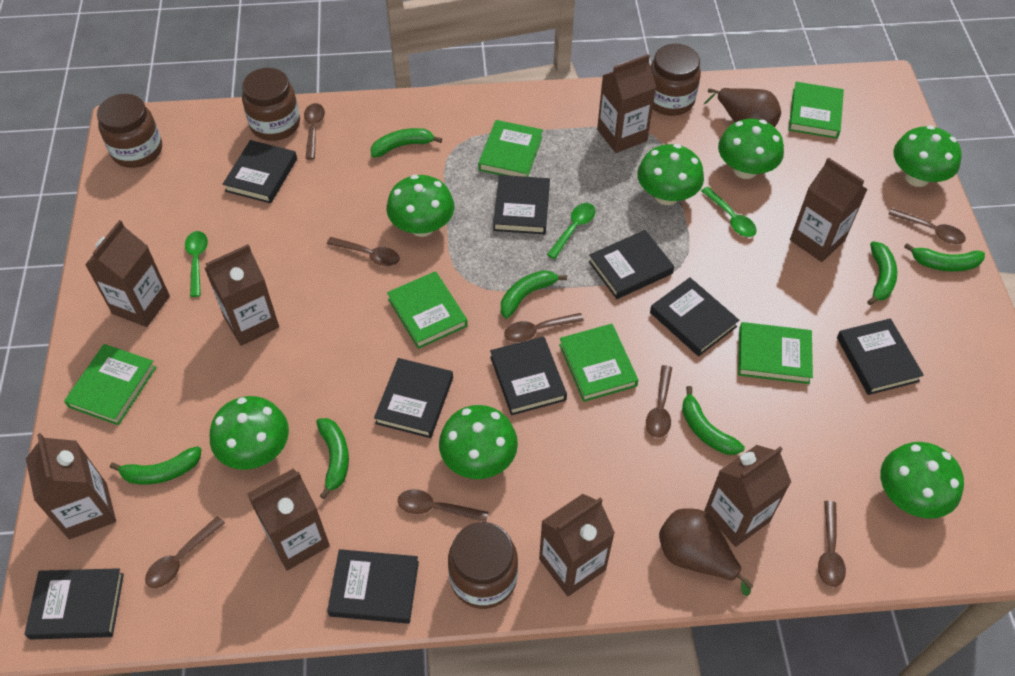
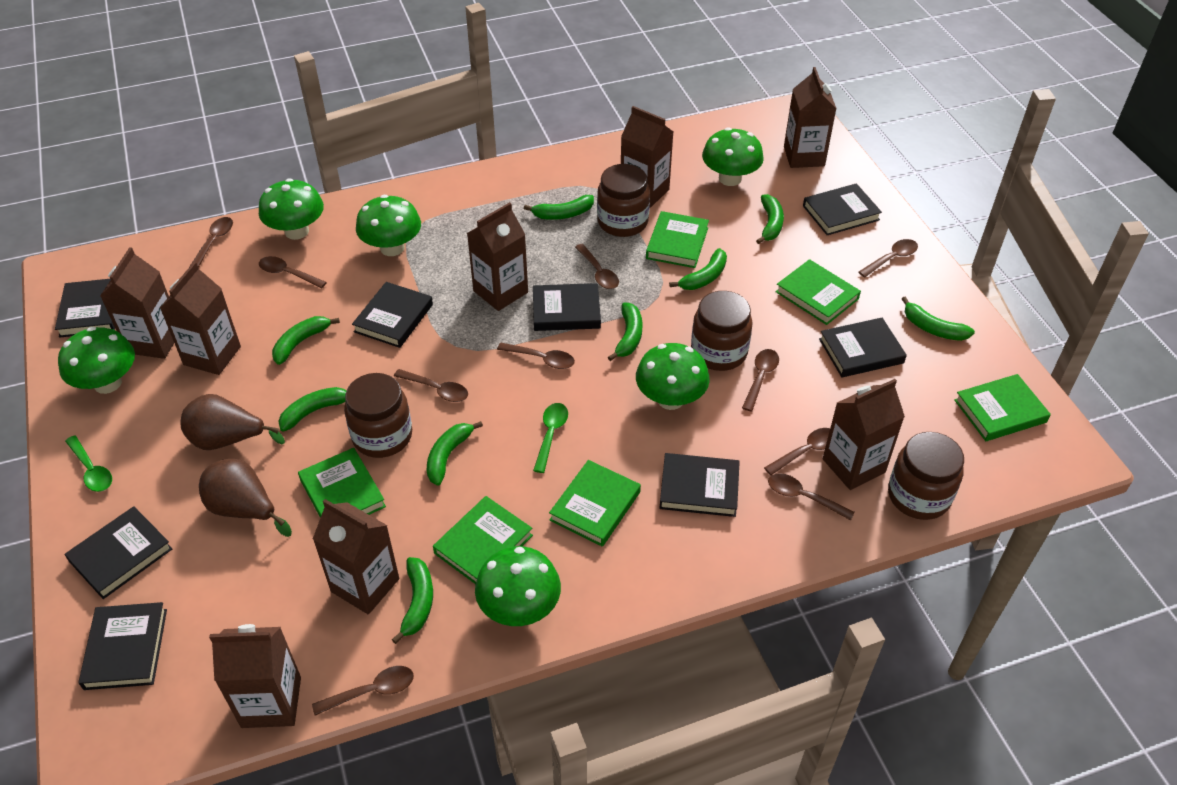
black book: 9 -> 8
brown spoon: 8 -> 10
green banana: 7 -> 9
green mushroom: 7 -> 6
green spoon: 3 -> 2

